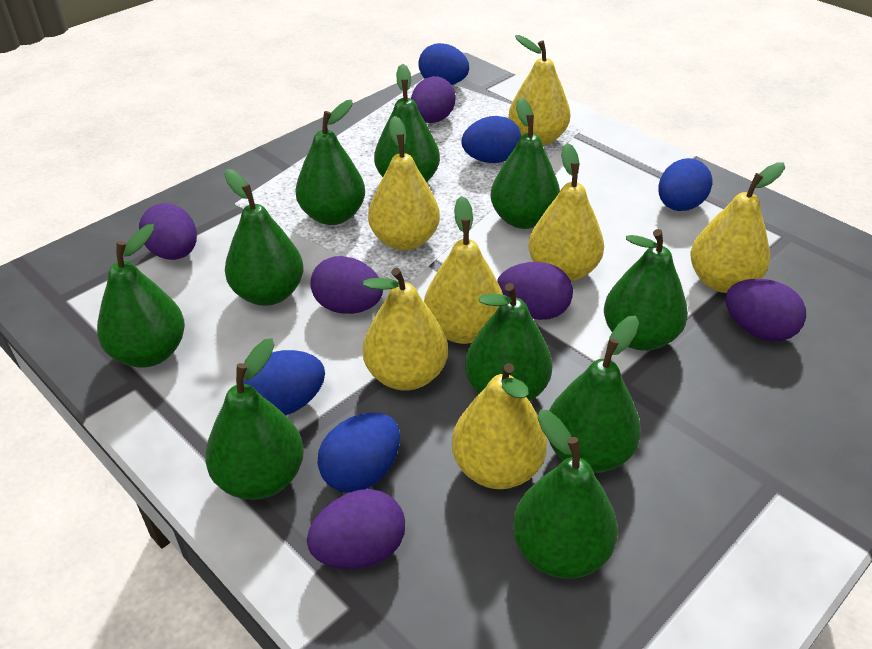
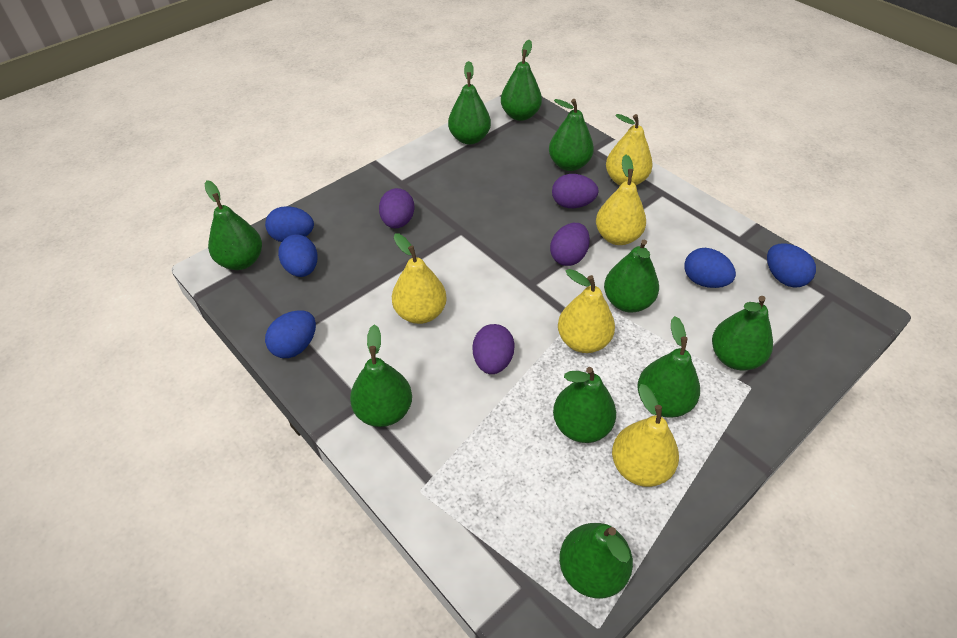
purple egg: 6 -> 4
yellow pear: 7 -> 5

